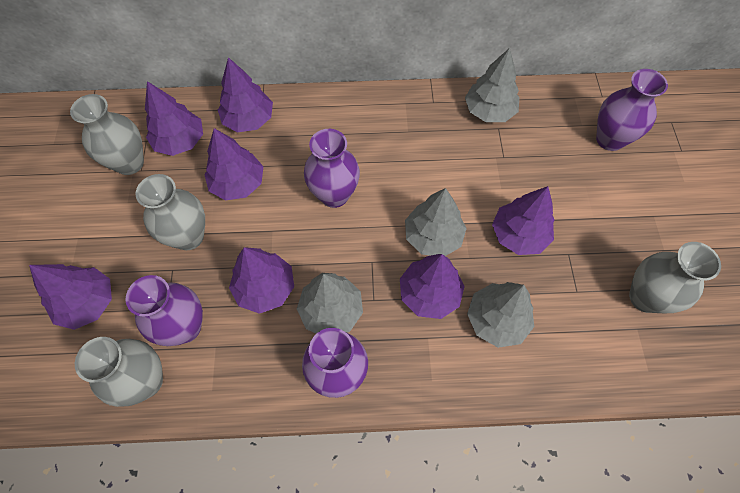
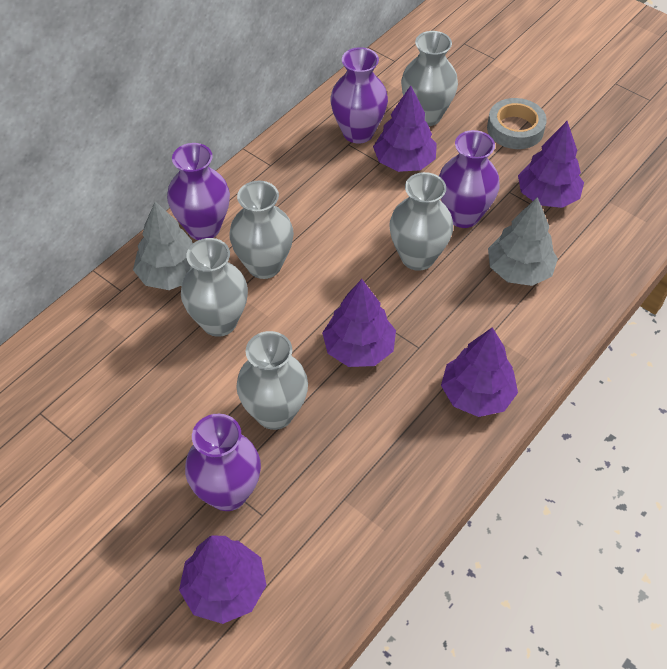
grey tape: 0 -> 1
grey tree: 4 -> 2
grey vase: 4 -> 5
purple tree: 7 -> 5

